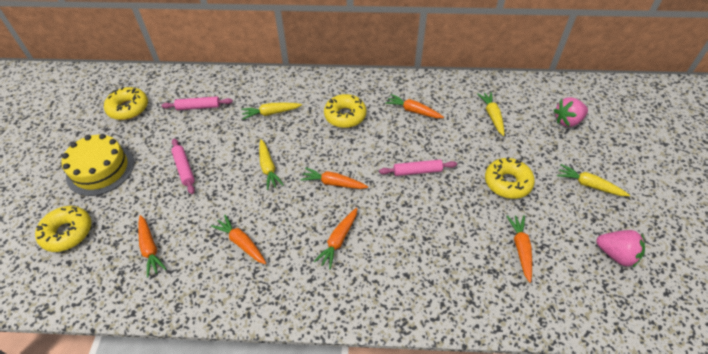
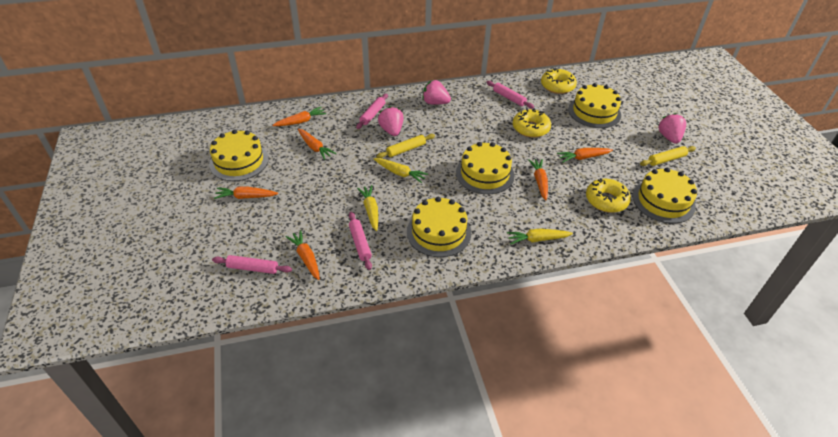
pink rolling pin: 3 -> 4
pink strawberry: 2 -> 3
yellow cake: 1 -> 5
yellow carrot: 4 -> 3
yellow donut: 4 -> 3
yellow rolling pin: 0 -> 2

